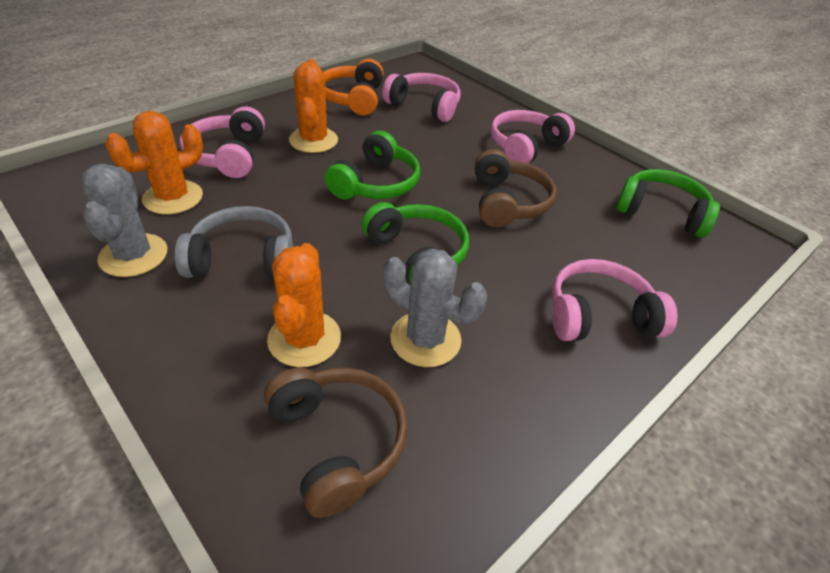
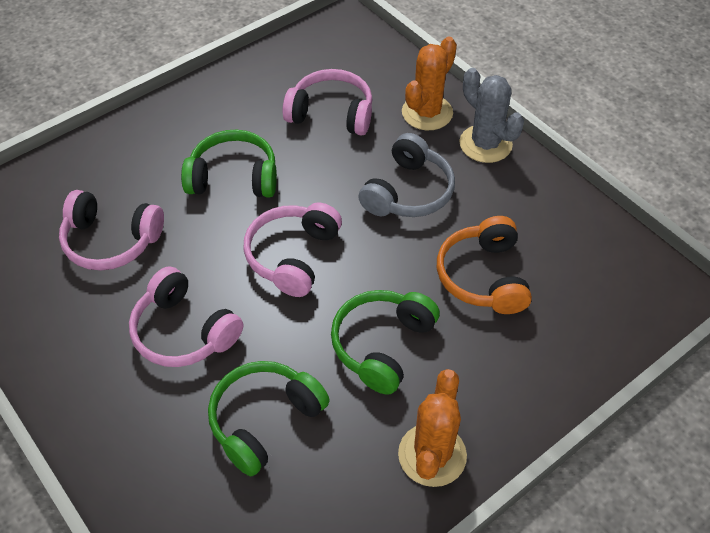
brown headphones: 2 -> 0
grey cactus: 2 -> 1
orange cactus: 3 -> 2

